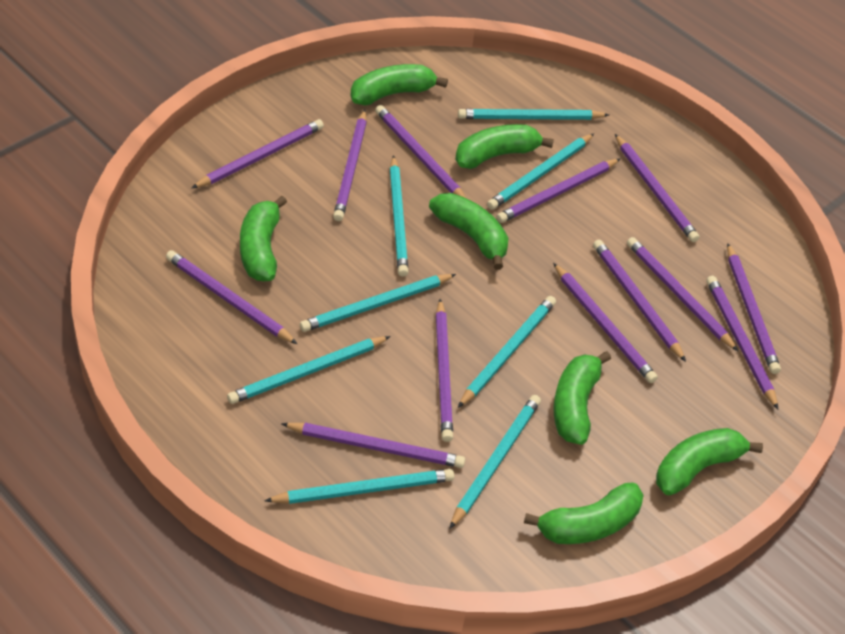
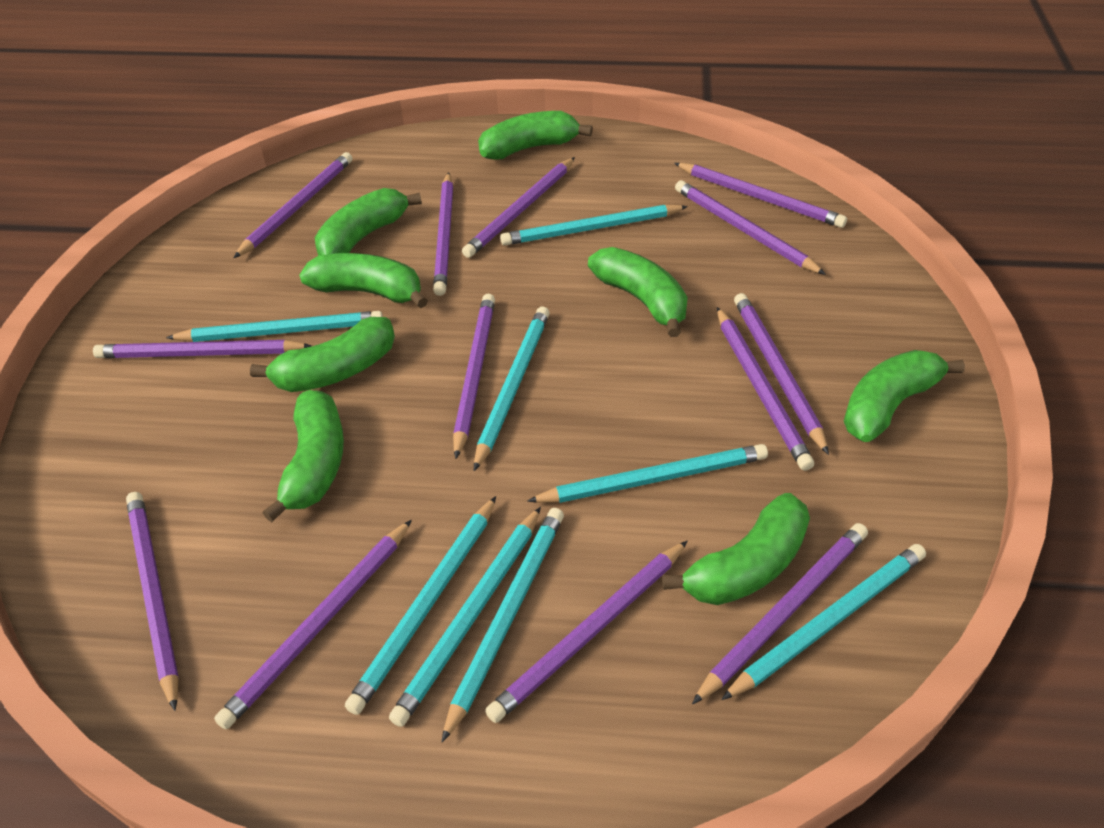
green banana: 7 -> 8

